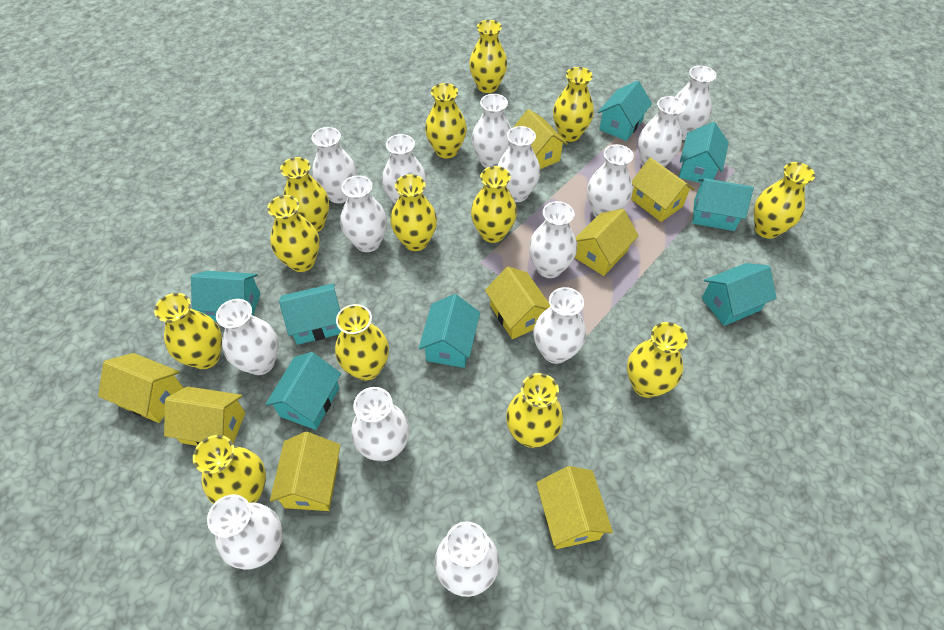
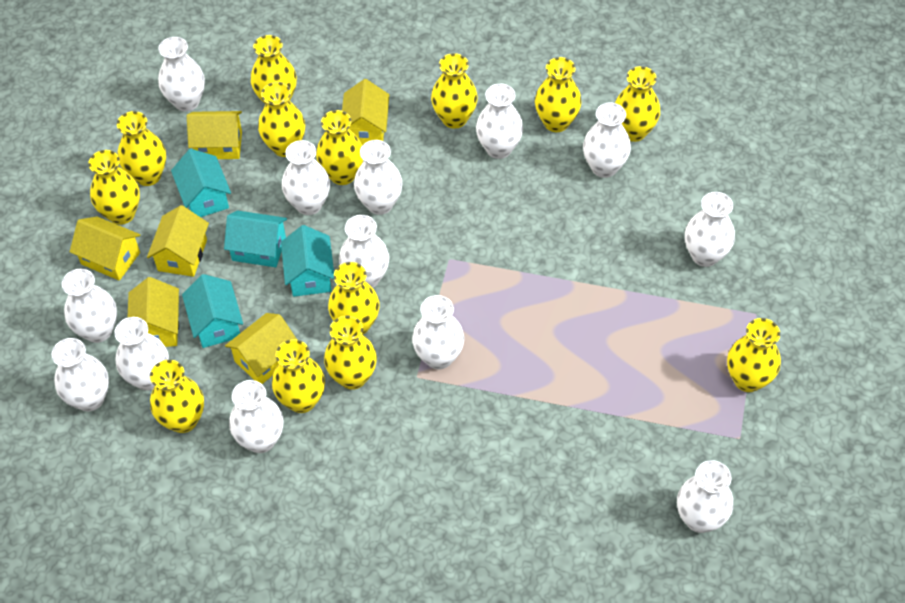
turquoise house: 8 -> 4
white vase: 14 -> 13
yellow house: 8 -> 6

